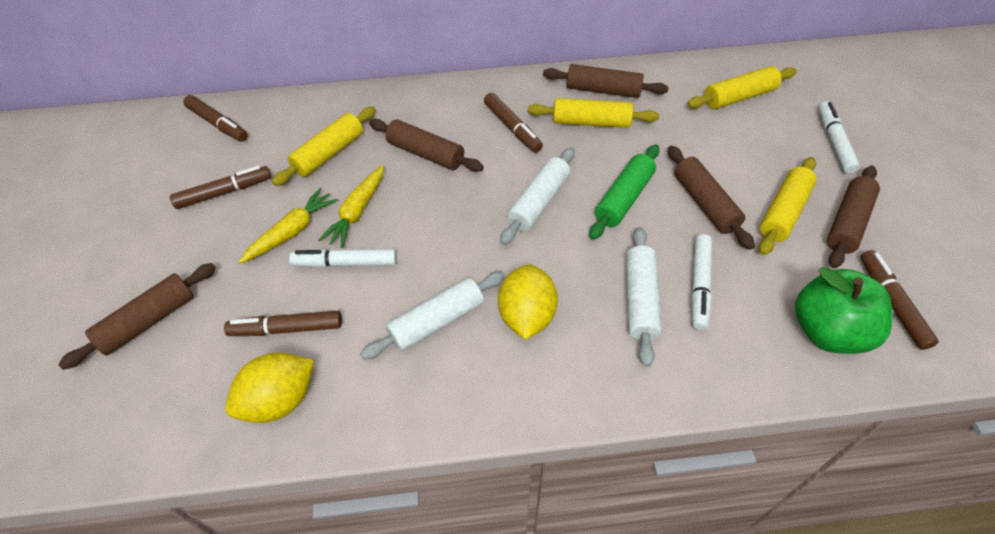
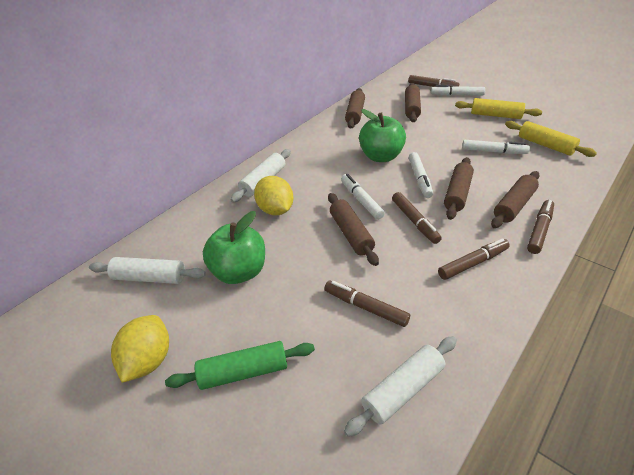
green apple: 1 -> 2
white marker: 3 -> 4
yellow carrot: 2 -> 0
yellow rolling pin: 4 -> 2

